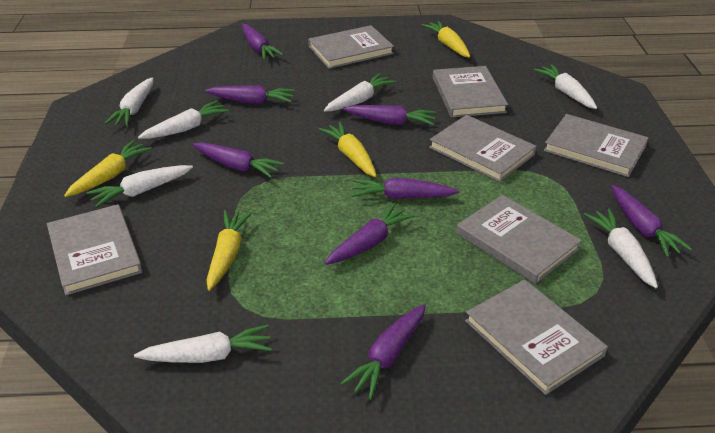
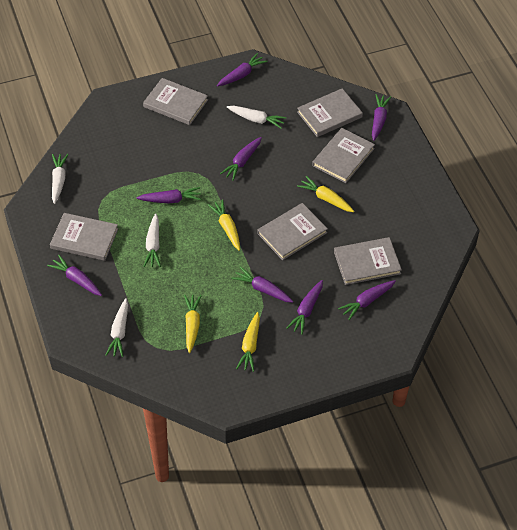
grey book: 7 -> 6
white carrot: 7 -> 4

